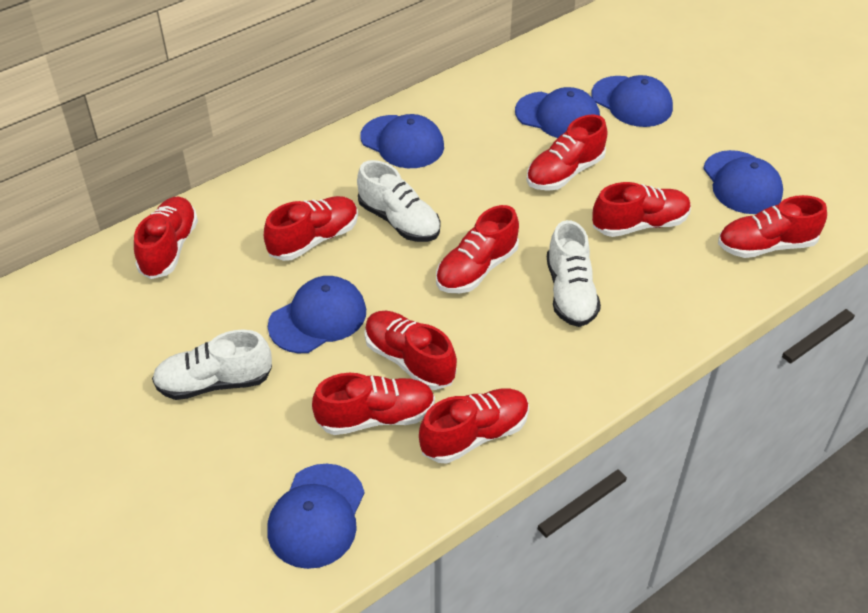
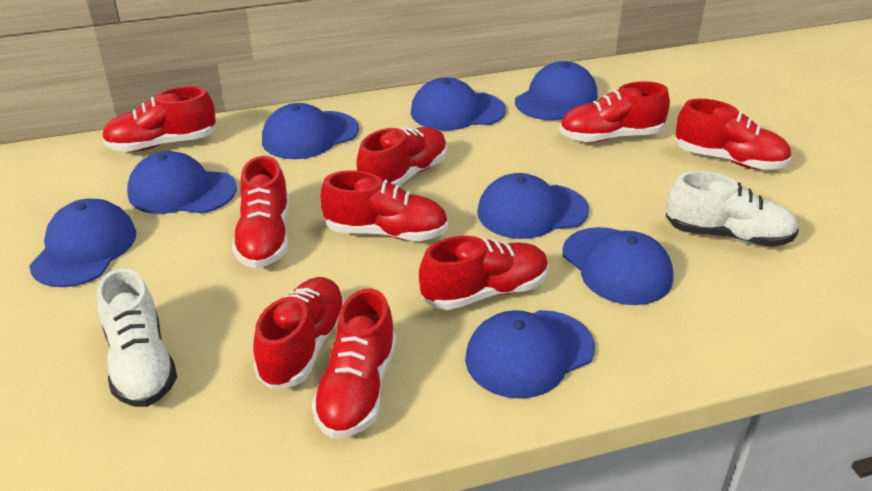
blue cap: 6 -> 8
white shoe: 3 -> 2

